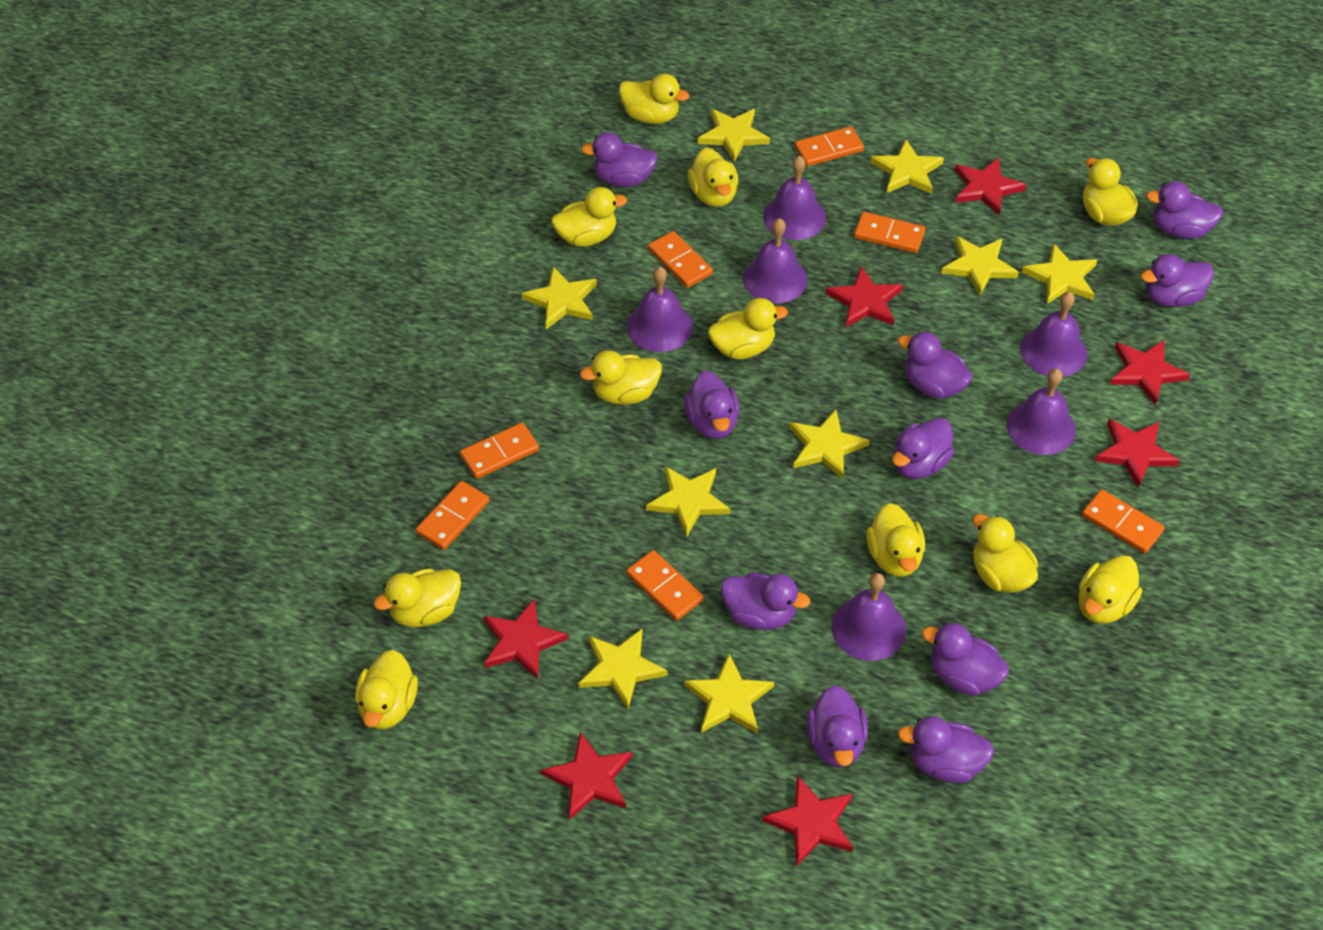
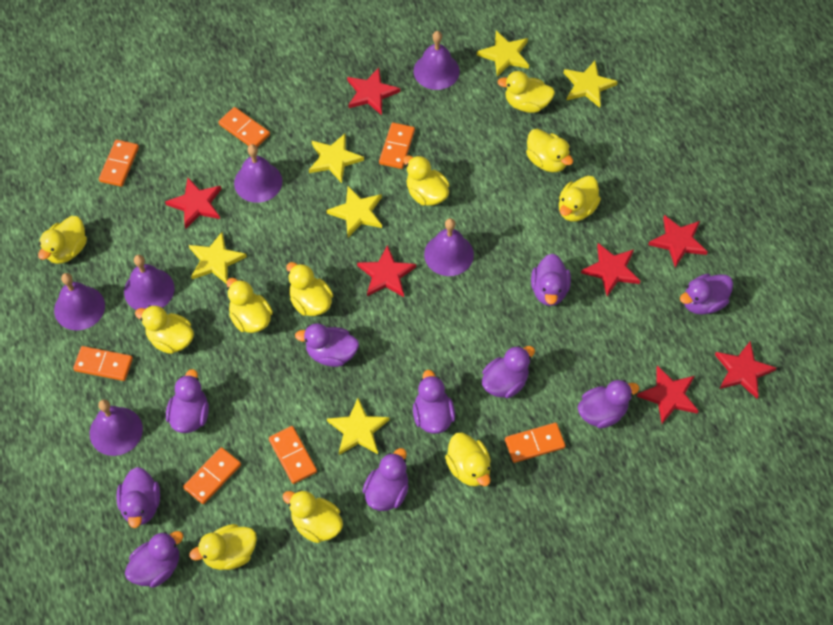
yellow star: 9 -> 6

